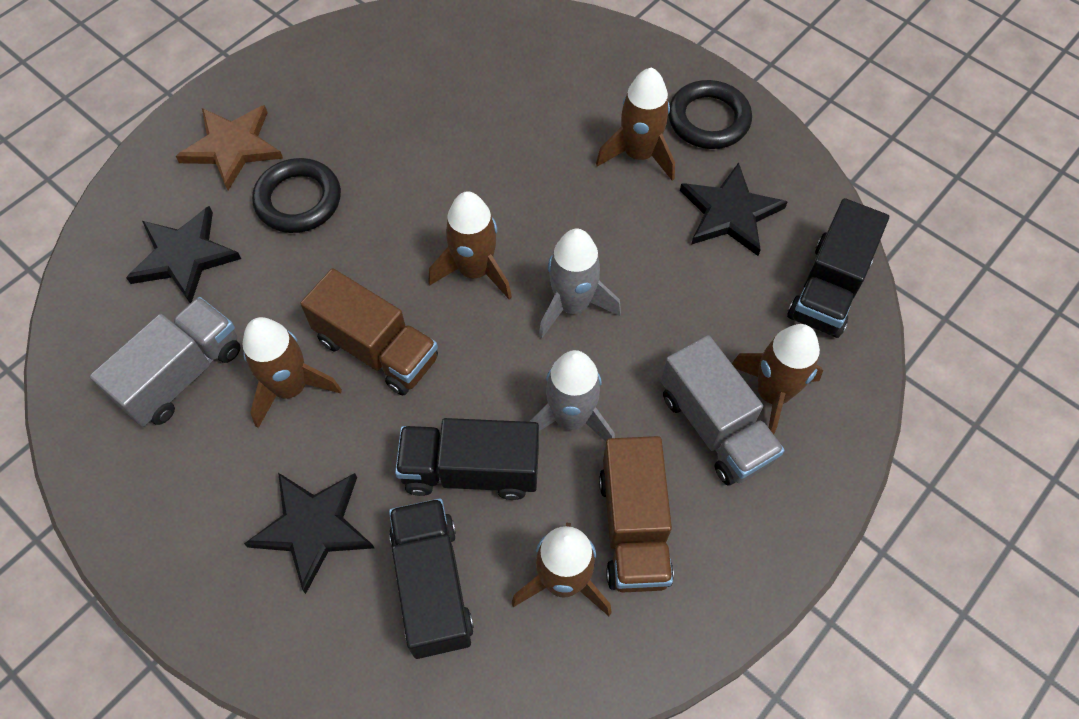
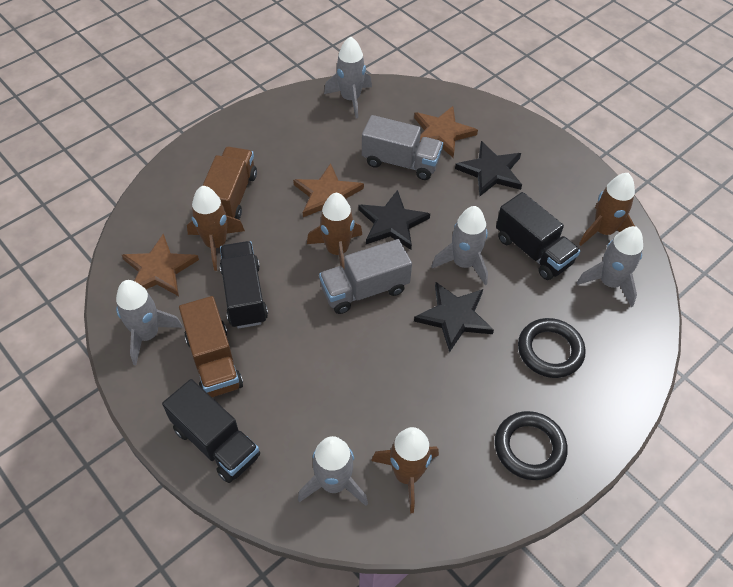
brown rocket: 5 -> 4
brown star: 1 -> 3
grey rocket: 2 -> 5

